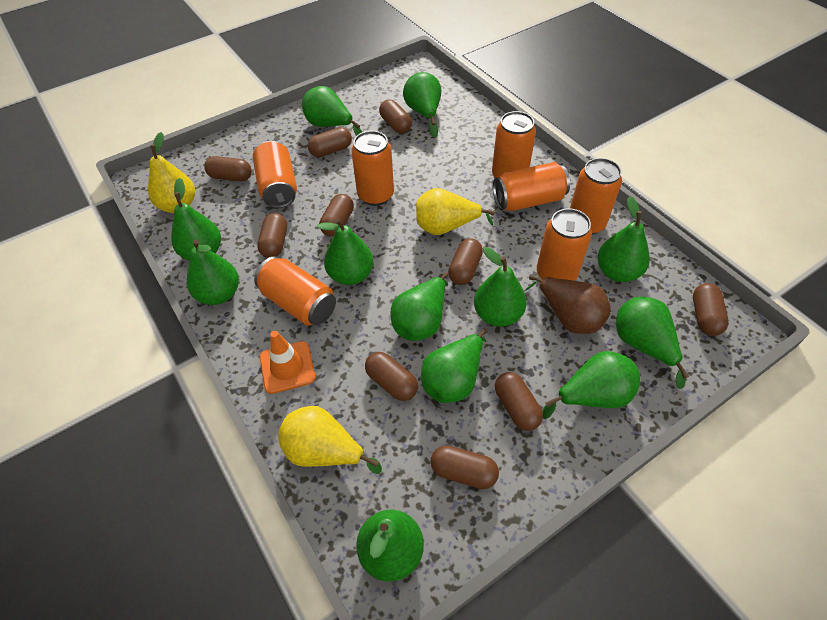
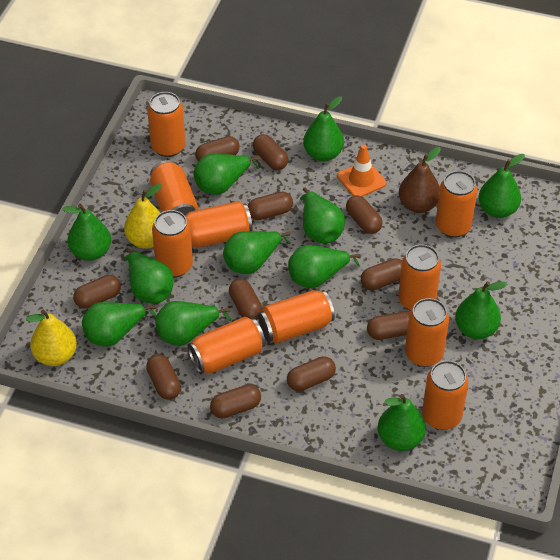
brown capsule: 10 -> 11
orange can: 7 -> 10
yellow pear: 3 -> 2

